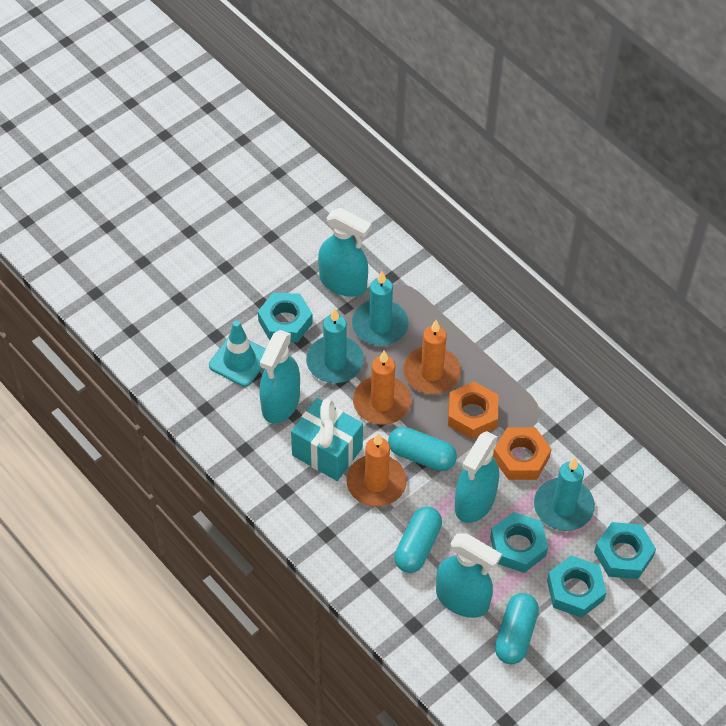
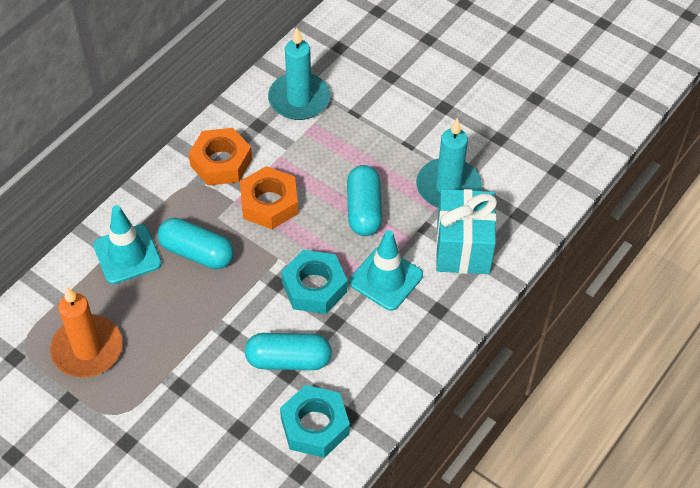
orange candle: 3 -> 1
turquoise candle: 3 -> 2
turquoise nut: 4 -> 2
turquoise spray bottle: 4 -> 0
turquoise traffic cone: 1 -> 2

